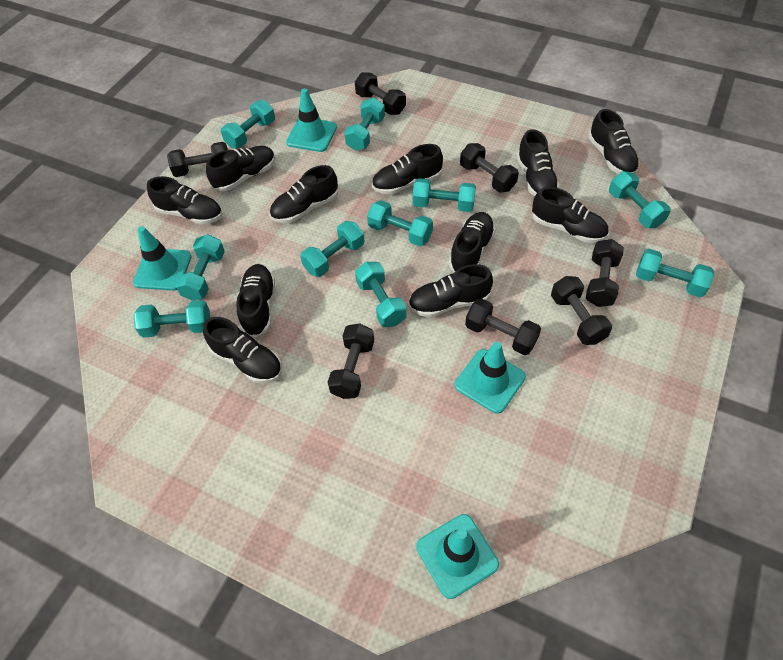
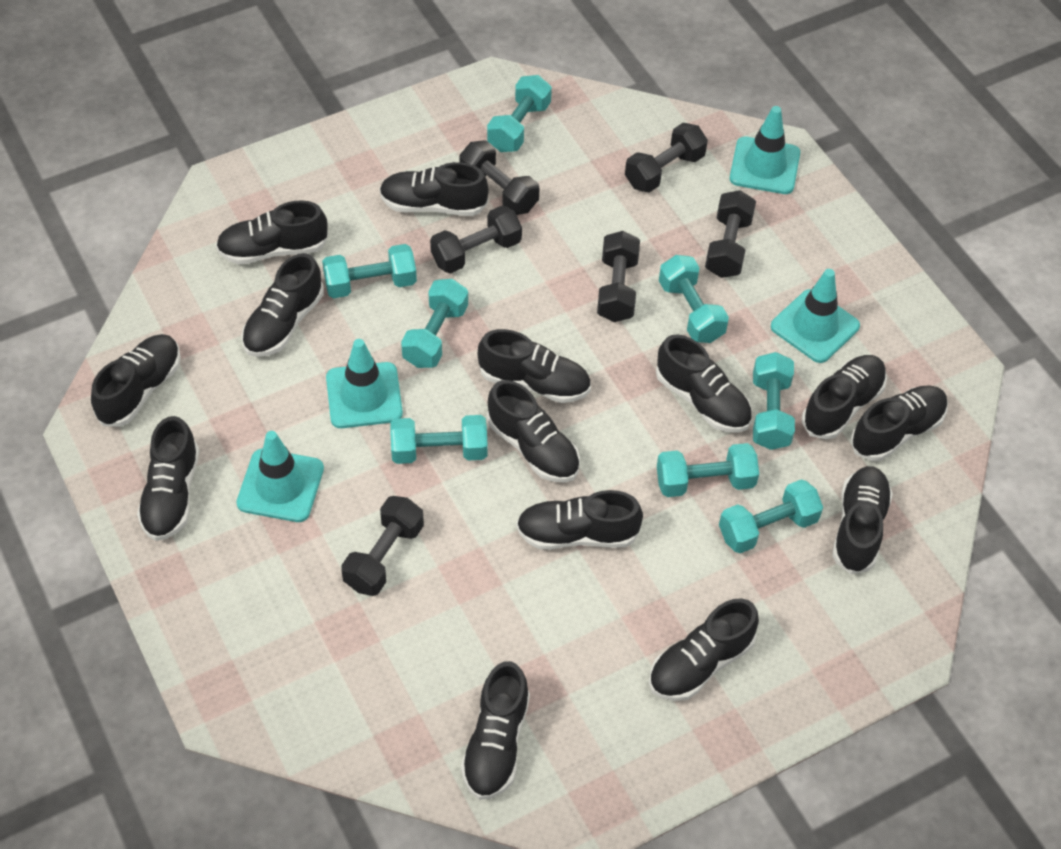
black dumbbell: 7 -> 6
black shoe: 11 -> 14
turquoise dumbbell: 10 -> 8

